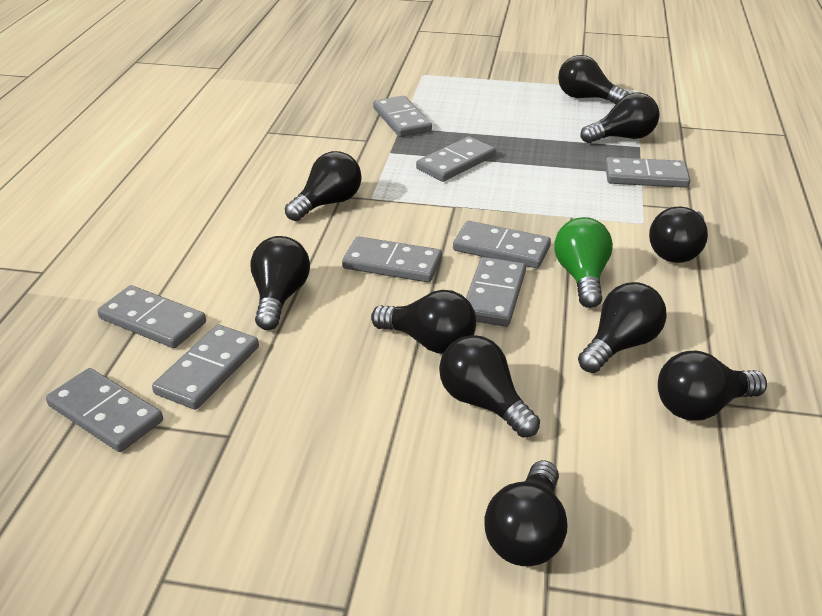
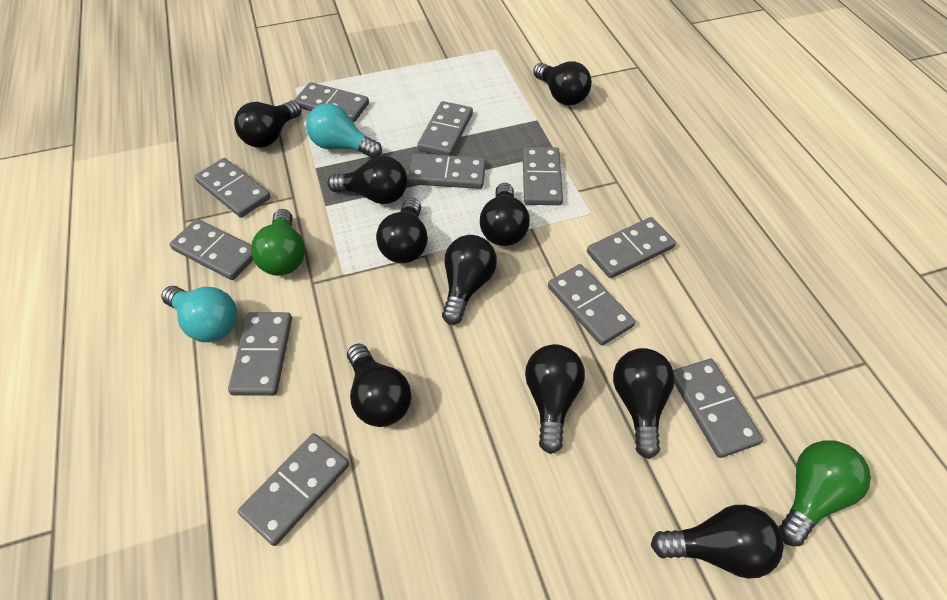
green light bulb: 1 -> 2
grey domino: 9 -> 11
turquoise light bulb: 0 -> 2

